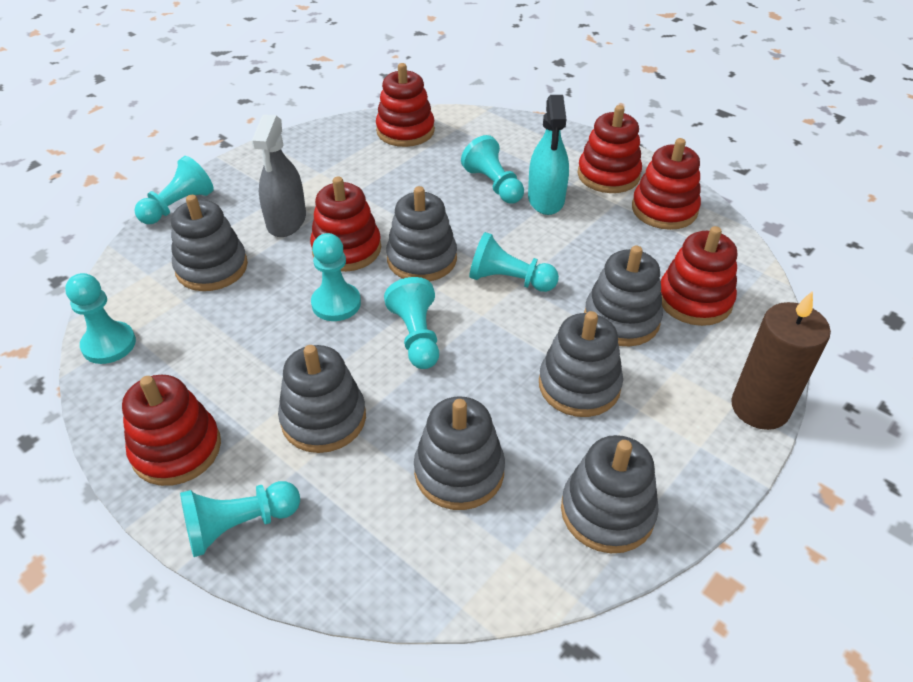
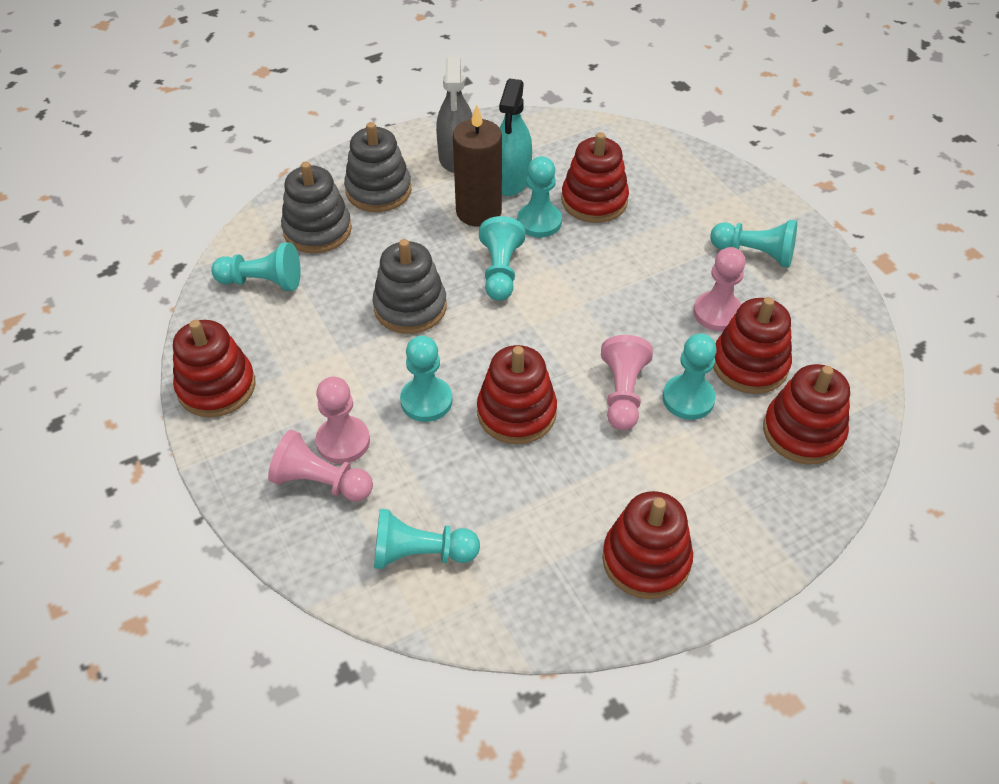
grey stacking toy: 7 -> 3
pink pawn: 0 -> 4

